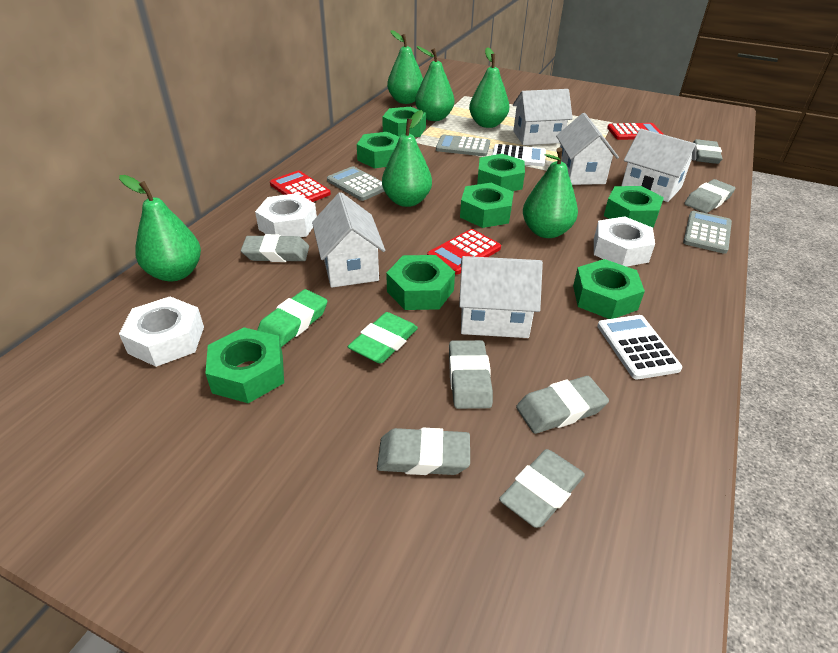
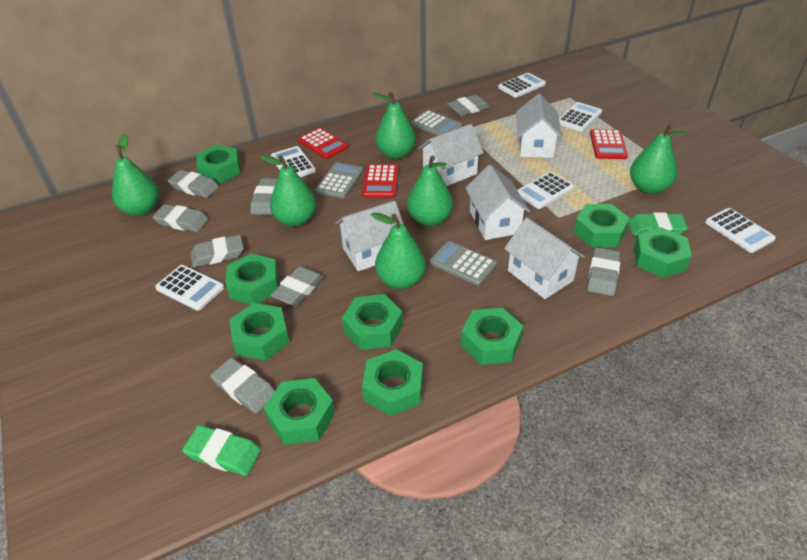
green nut: 8 -> 9
grey eraser: 7 -> 8
white calculator: 2 -> 6
white nut: 3 -> 0

